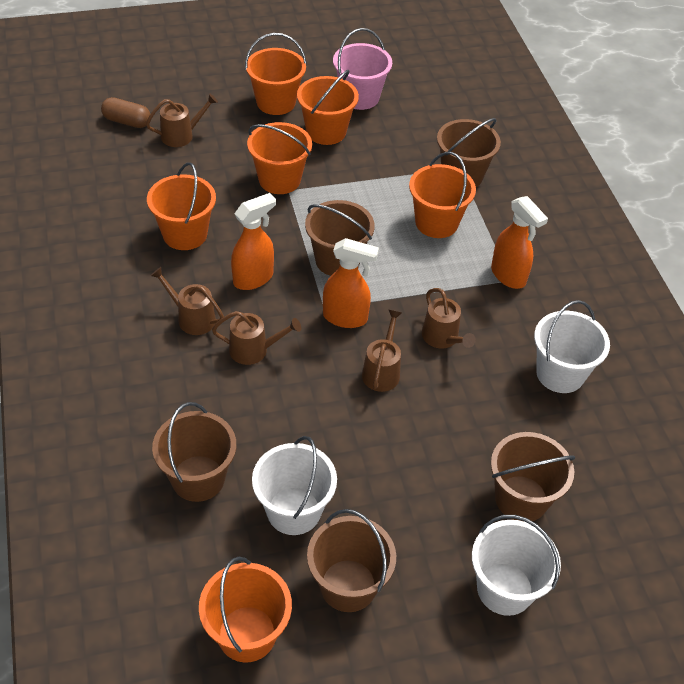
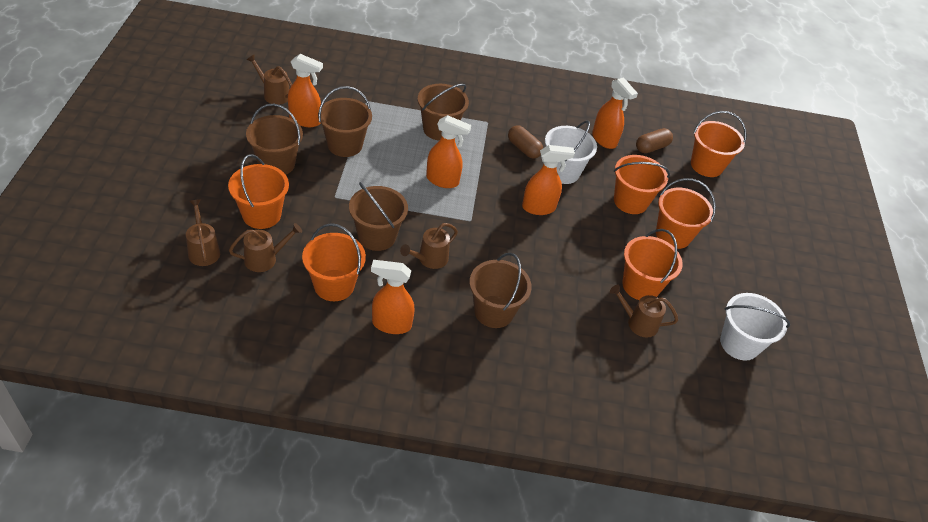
brown capsule: 1 -> 2
orange spray bottle: 3 -> 5
pink bucket: 1 -> 0
white bucket: 3 -> 2

